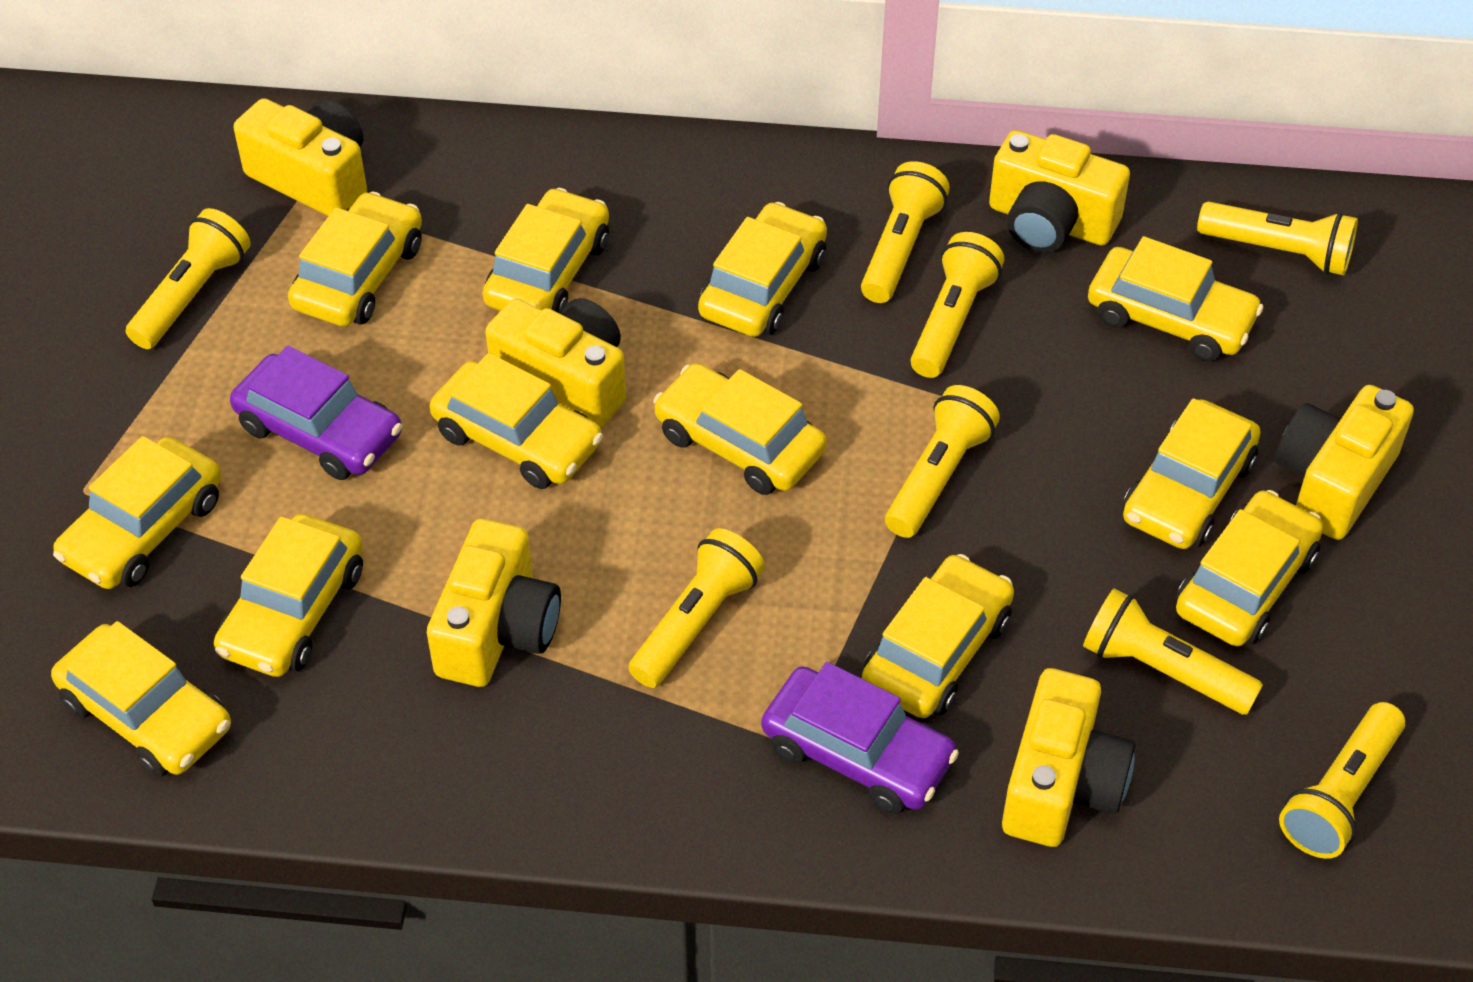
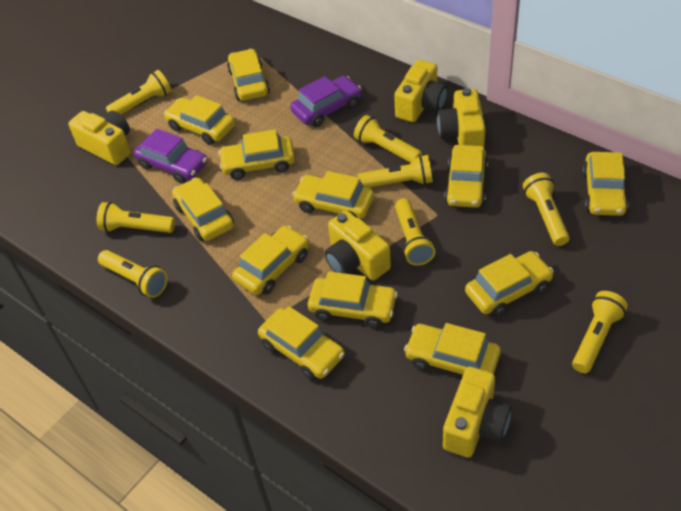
yellow camera: 6 -> 5

